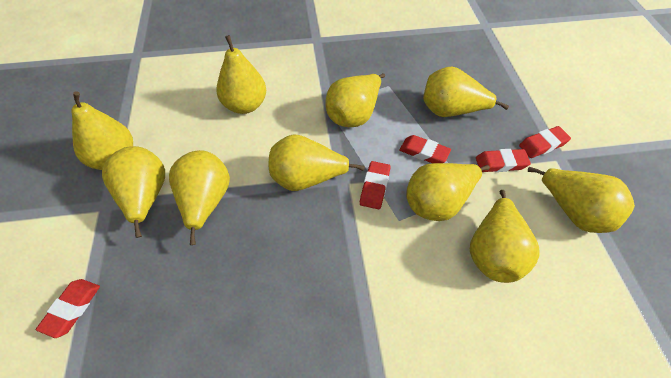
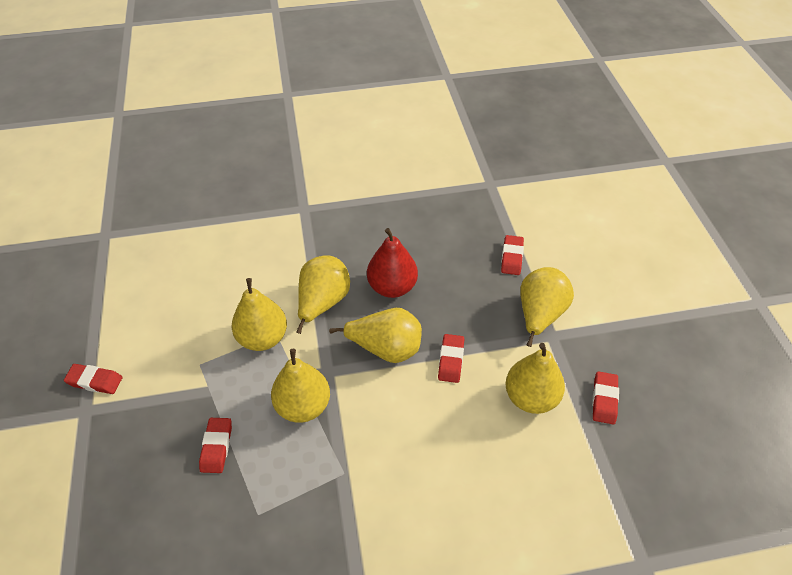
red pear: 0 -> 1
yellow pear: 10 -> 6

